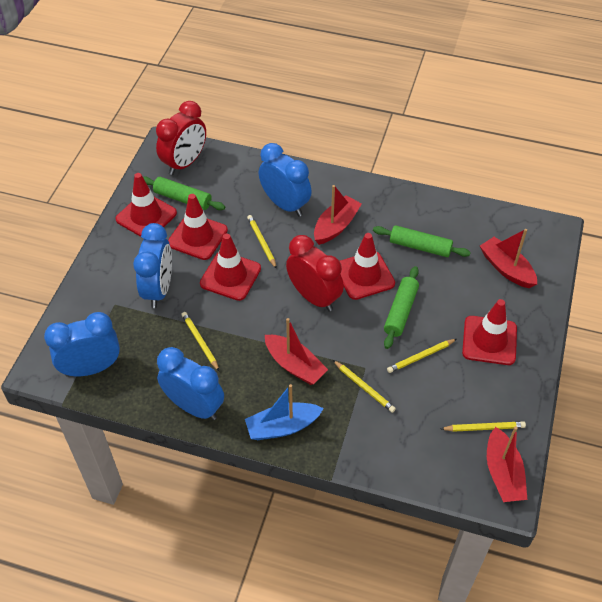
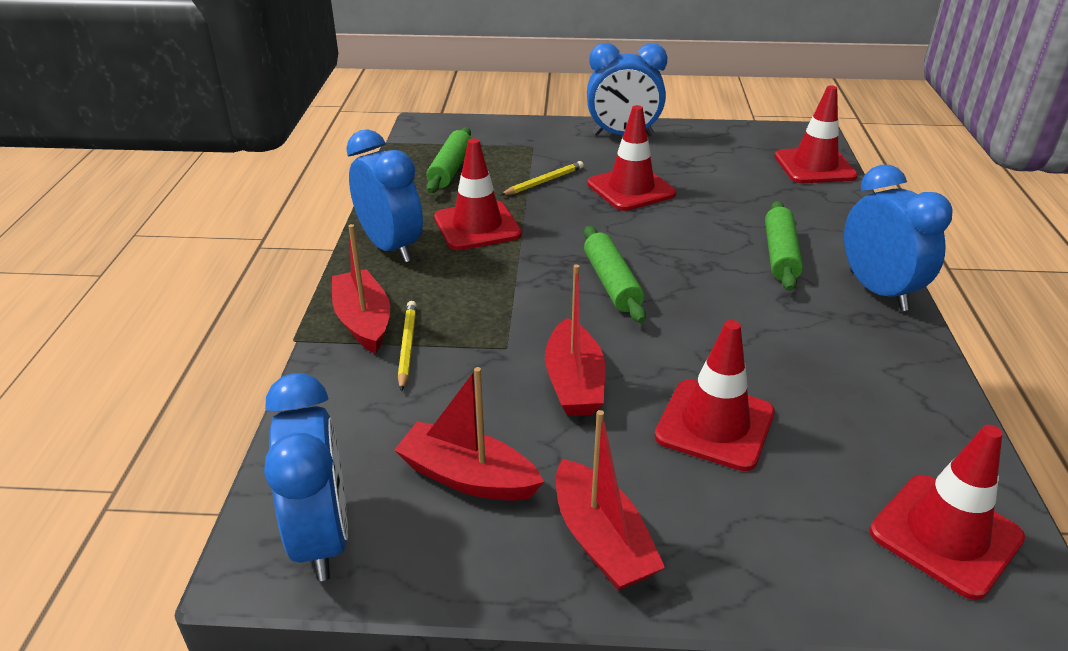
blue boat: 1 -> 0
red clock: 2 -> 0
yellow pencil: 5 -> 2

